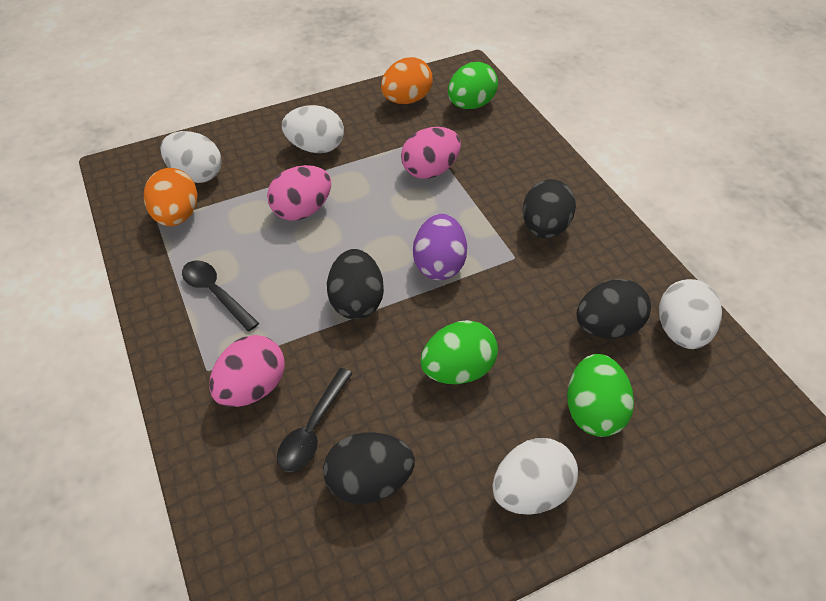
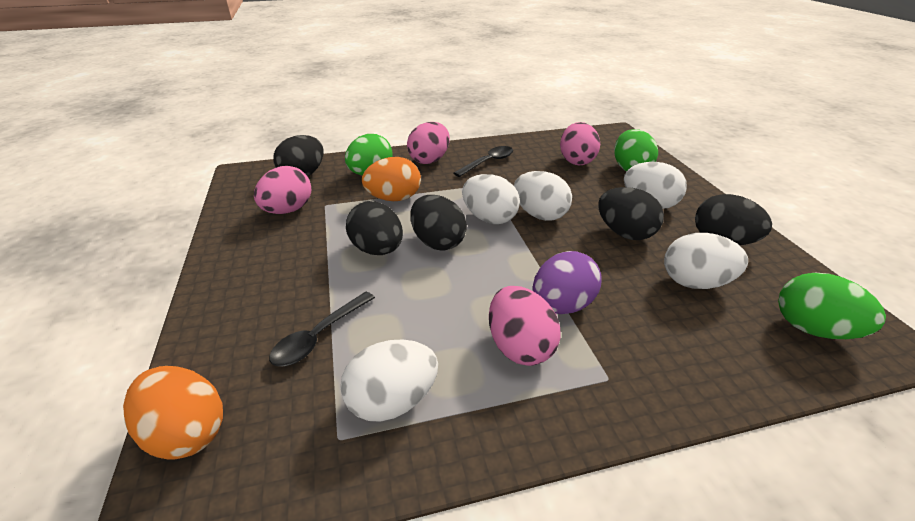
black egg: 4 -> 5
pink egg: 3 -> 4
white egg: 4 -> 5

